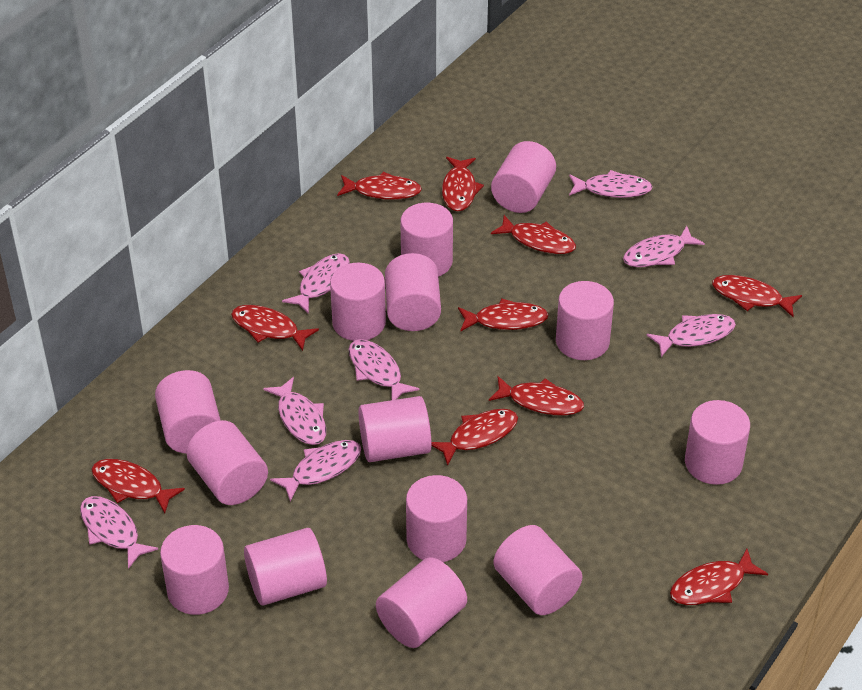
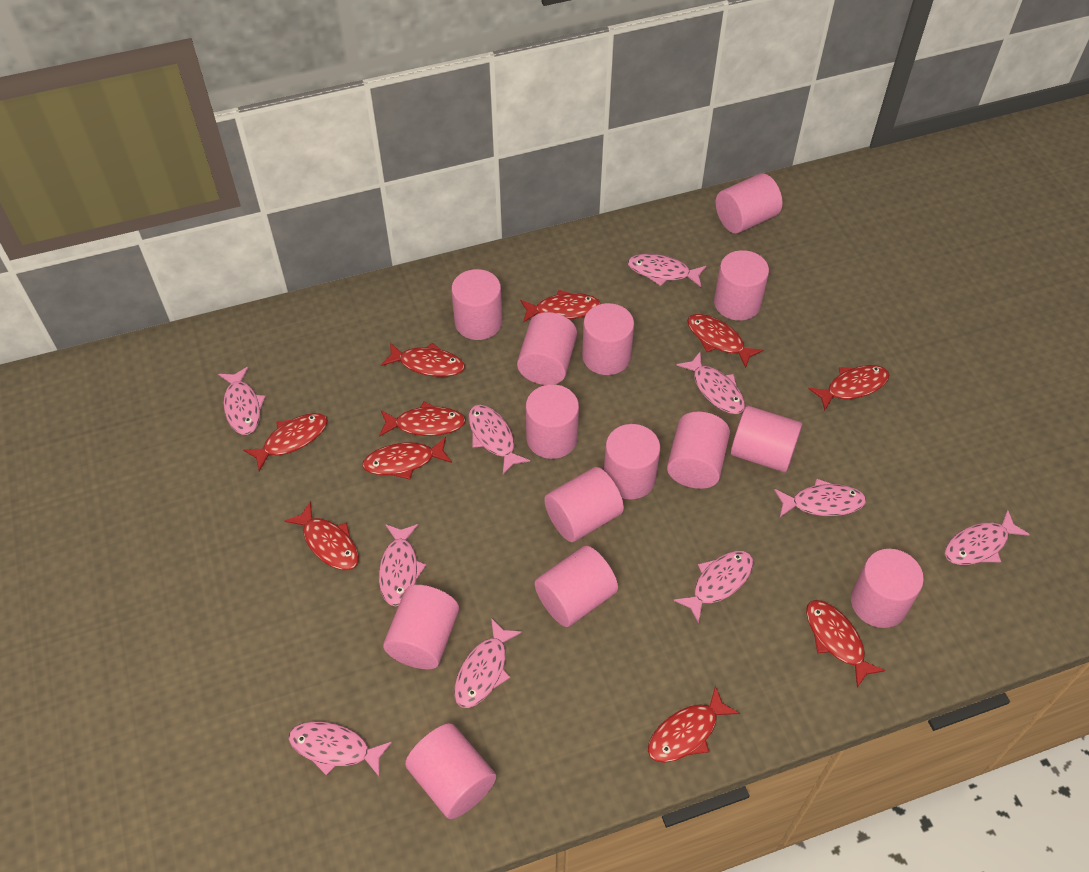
pink fish: 8 -> 10

